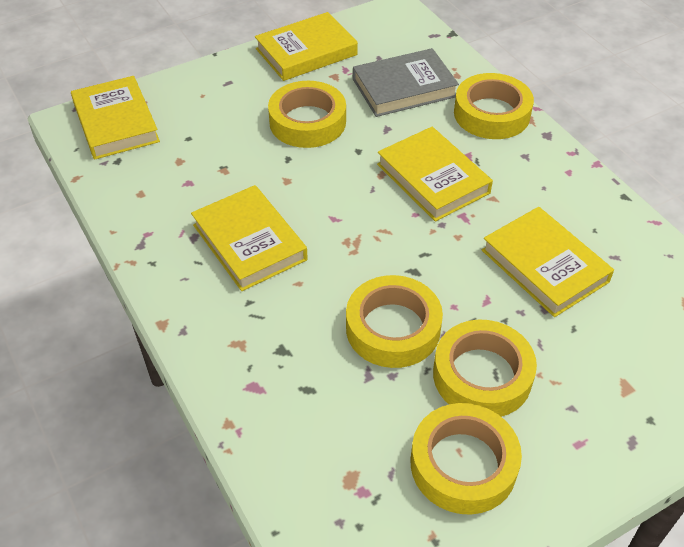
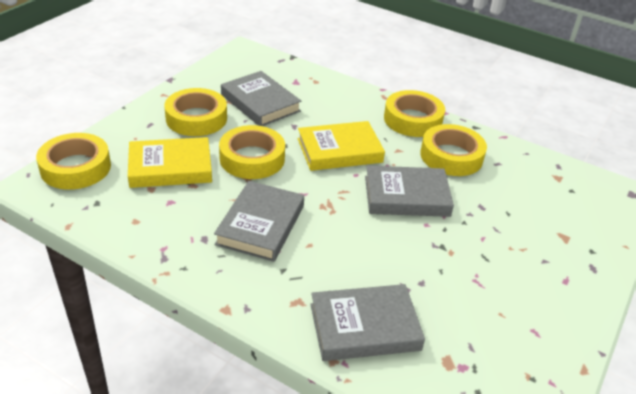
grey book: 1 -> 4
yellow book: 5 -> 2

